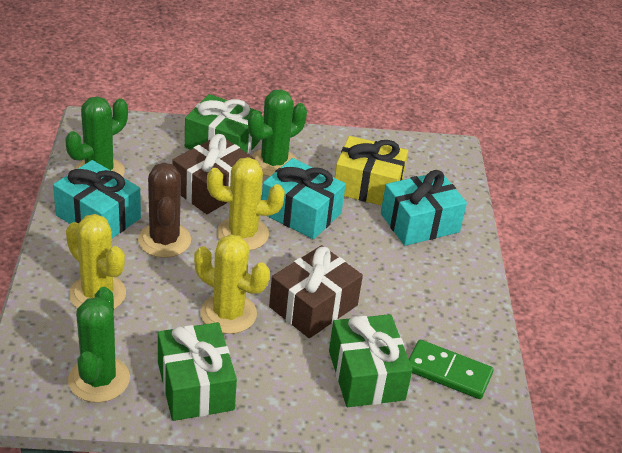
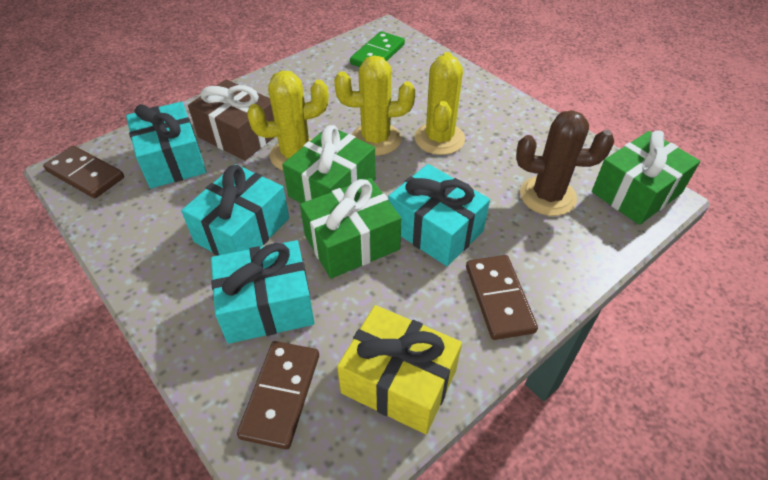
brown domino: 0 -> 3
brown gift: 2 -> 1
green cactus: 3 -> 0
turquoise gift: 3 -> 4

